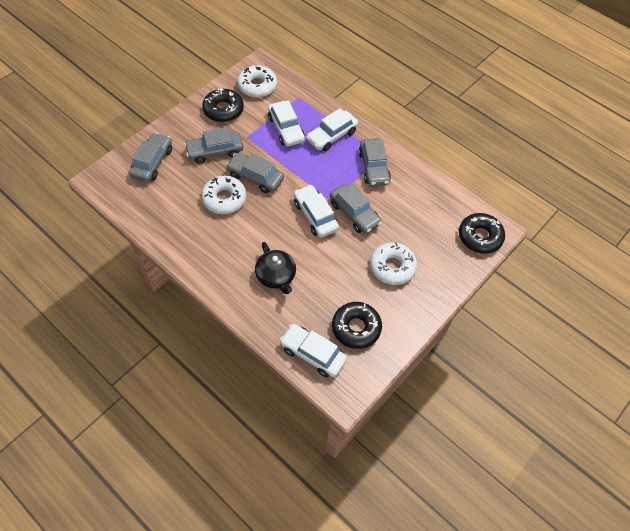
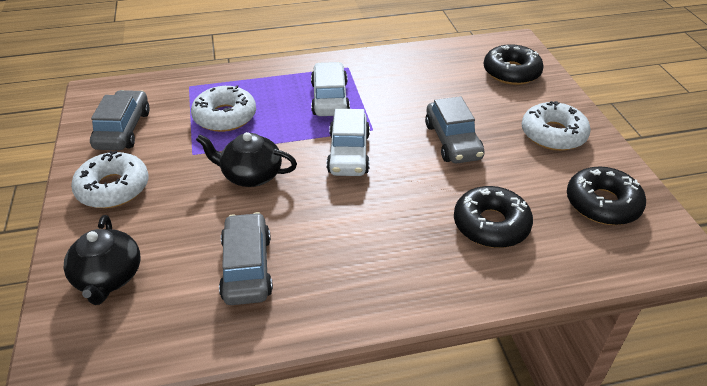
black teapot: 1 -> 2
grey car: 5 -> 3
white car: 4 -> 2

